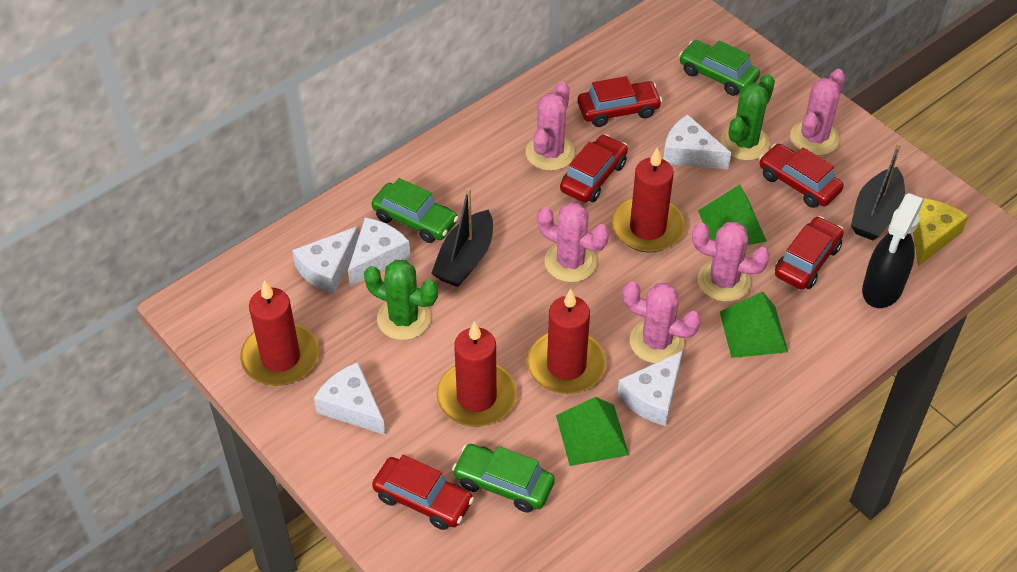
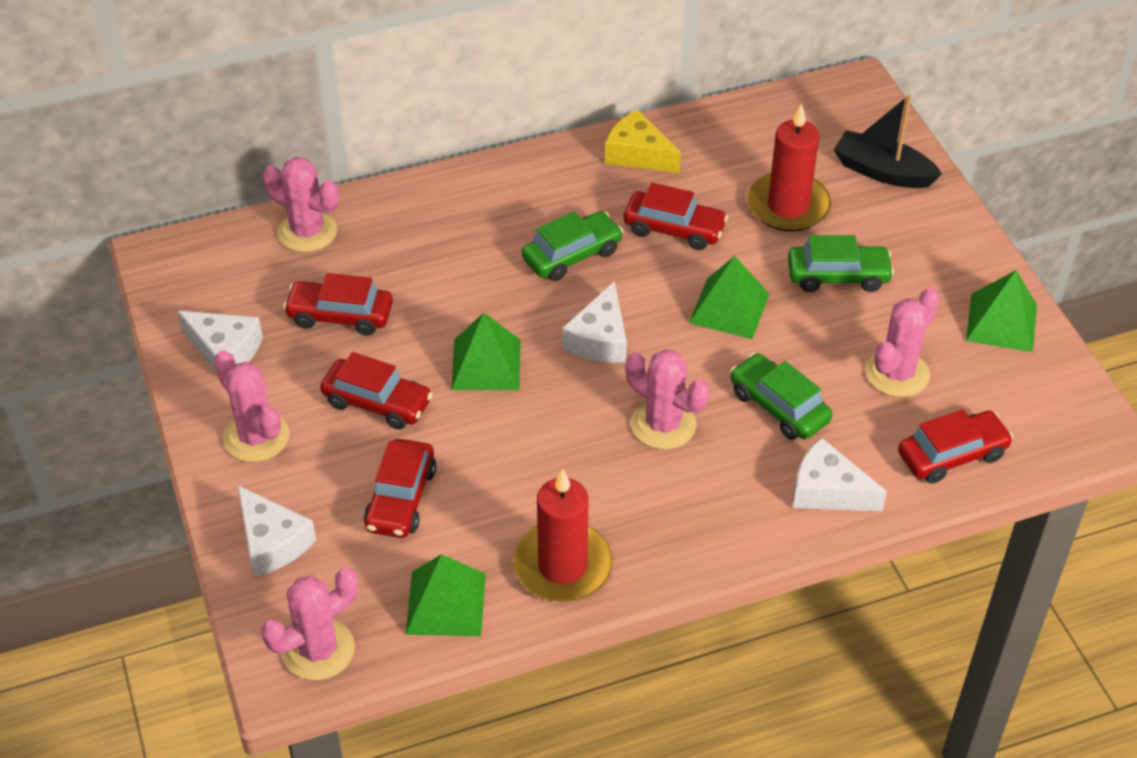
black boat: 2 -> 1
black spray bottle: 1 -> 0
green cactus: 2 -> 0
green pyramid: 3 -> 4
red candle: 4 -> 2
white cheese: 5 -> 4

